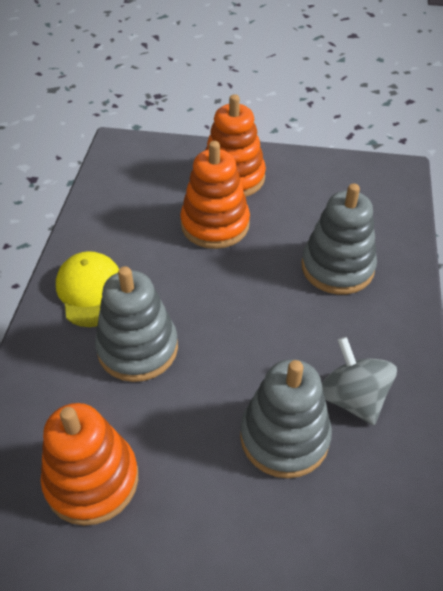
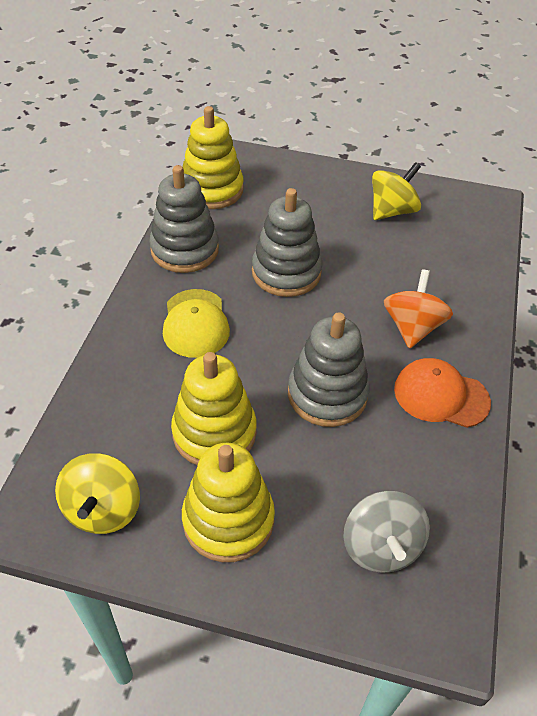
orange cap: 0 -> 1
orange spinning top: 0 -> 1
orange stacking toy: 3 -> 0
yellow spinning top: 0 -> 2
yellow stacking toy: 0 -> 3

